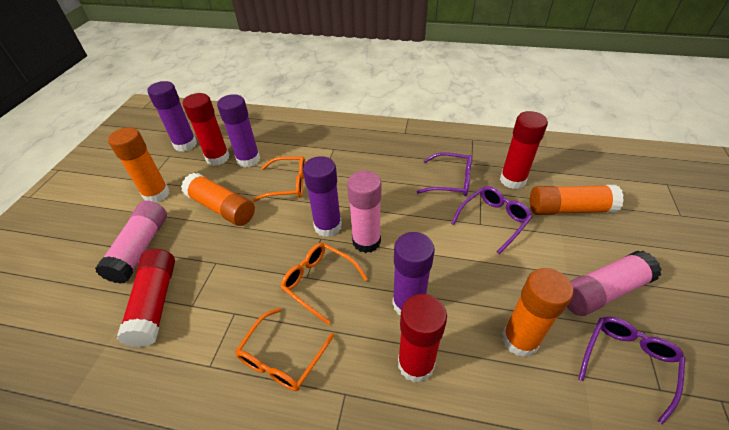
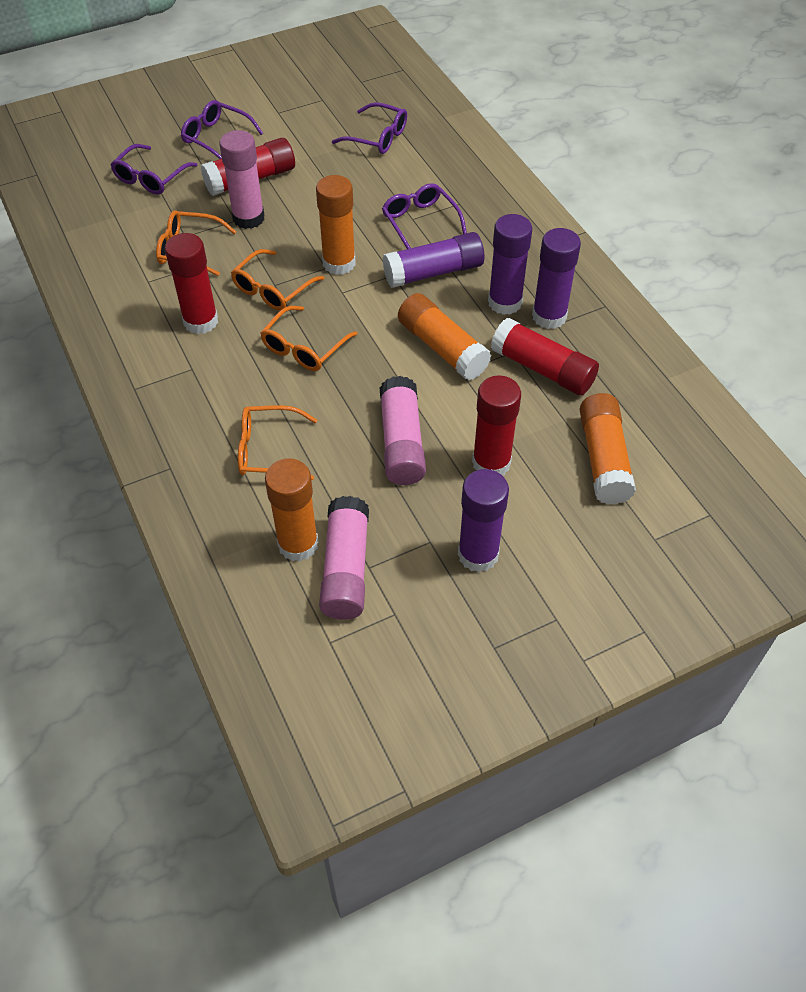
orange glasses: 3 -> 4
purple glasses: 3 -> 4

